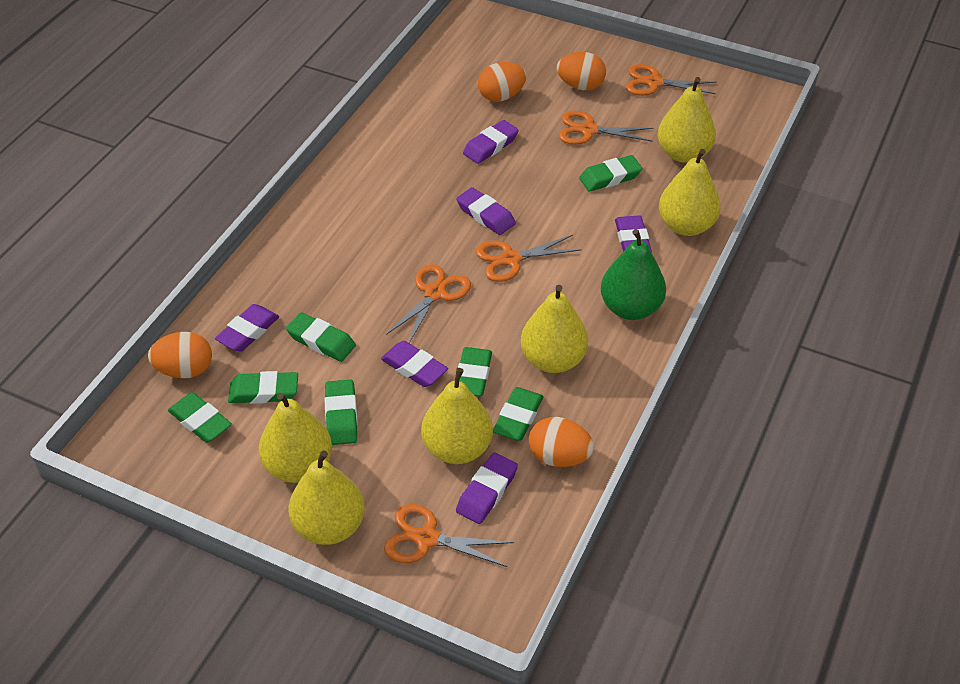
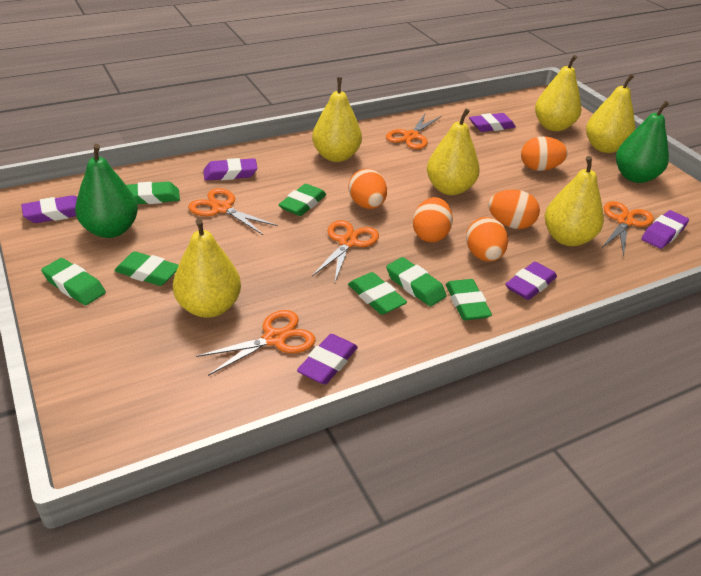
green pear: 1 -> 2
orange egg: 4 -> 5

